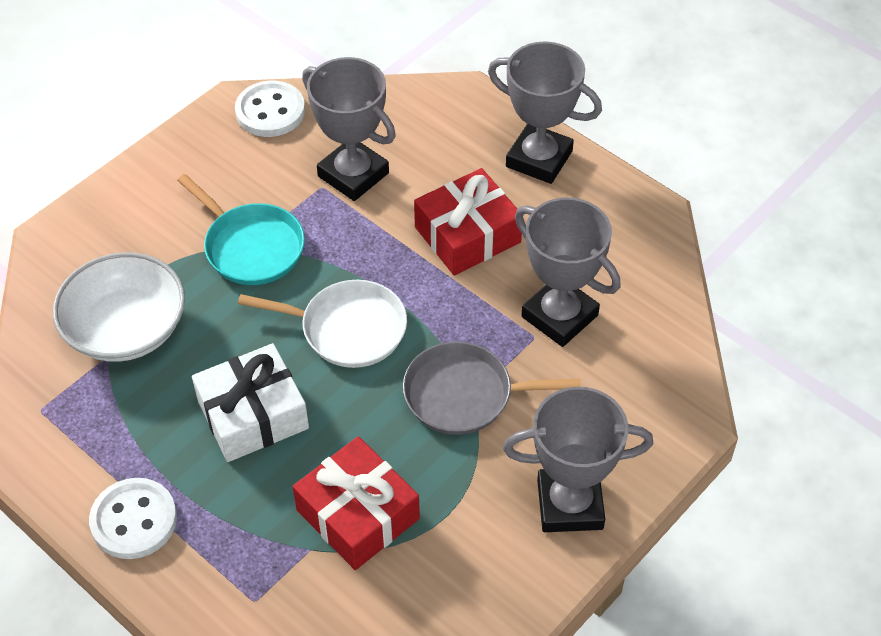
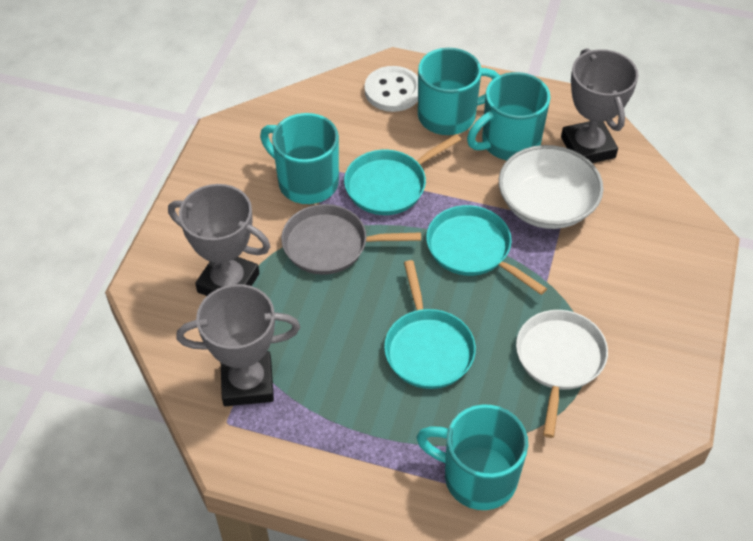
grey trophy: 4 -> 3
red gift: 2 -> 0
turquoise mug: 0 -> 4
turquoise pan: 1 -> 3
white button: 2 -> 1
white gift: 1 -> 0

